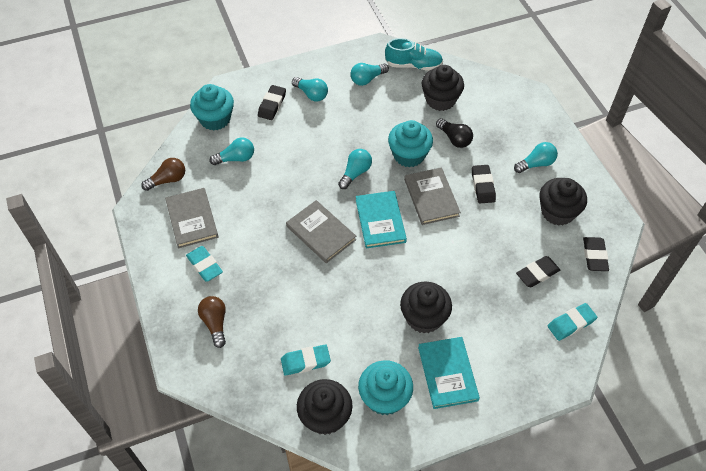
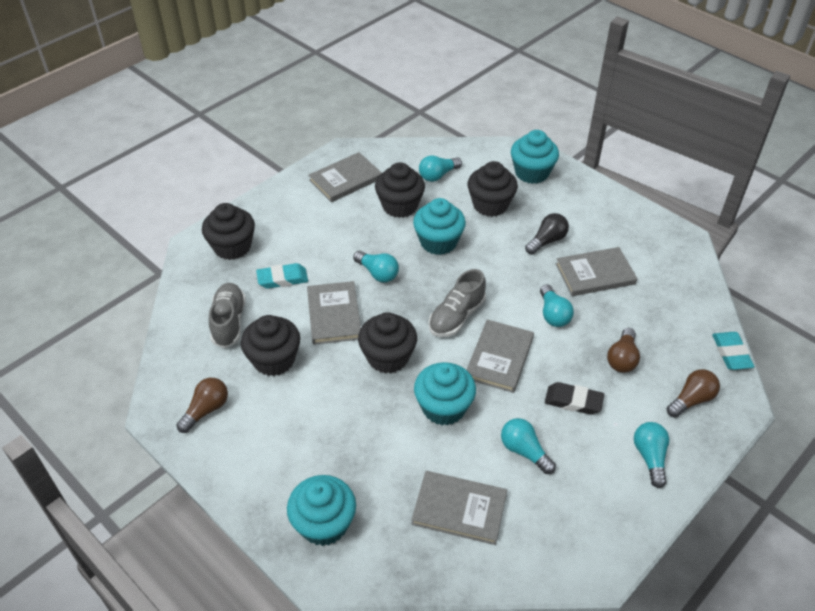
black cupcake: 4 -> 5
black eraser: 4 -> 1
brown light bulb: 2 -> 3
grey book: 3 -> 5
grey shoe: 0 -> 2
turquoise book: 2 -> 0
turquoise cupcake: 3 -> 4
turquoise eraser: 3 -> 2
turquoise shoe: 1 -> 0

